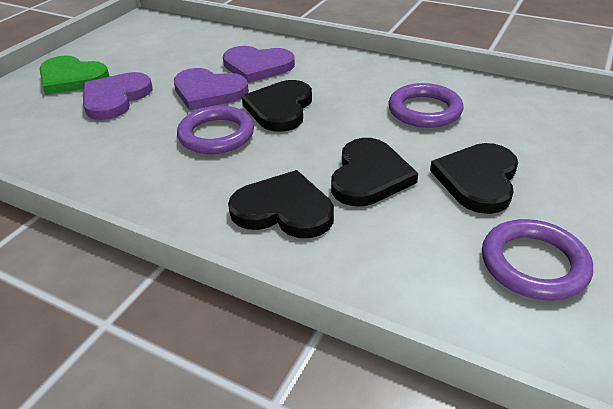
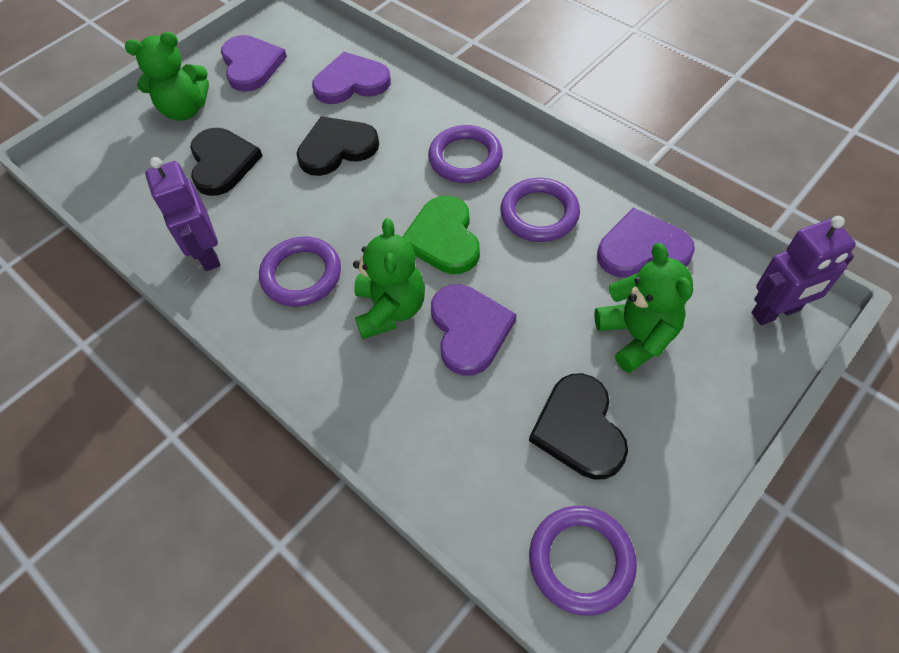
black heart: 4 -> 3
green teddy bear: 0 -> 3
purple heart: 3 -> 4
purple ring: 3 -> 4
purple robot: 0 -> 2

